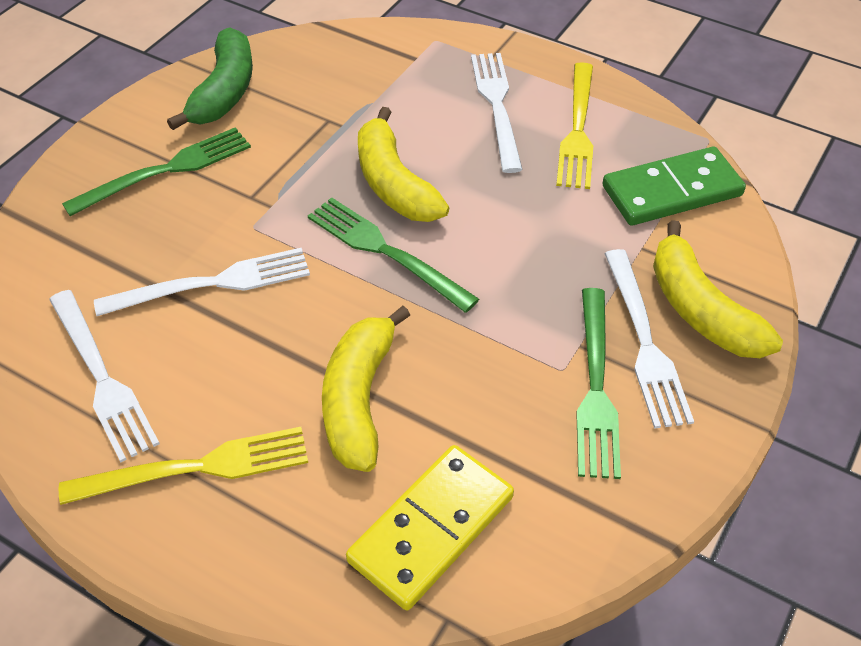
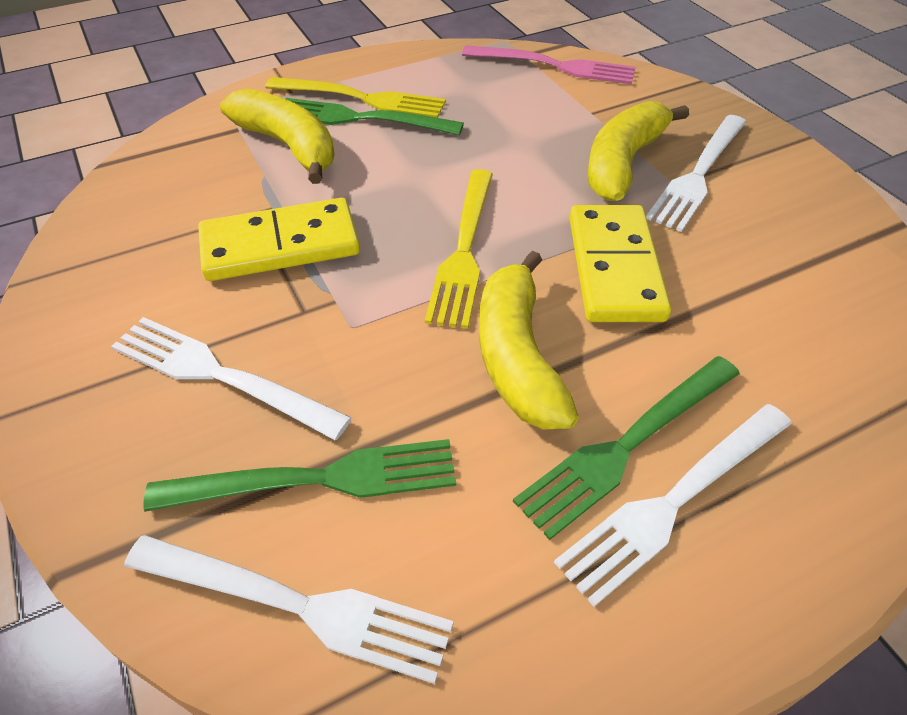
green banana: 1 -> 0
green domino: 1 -> 0
pink fork: 0 -> 1
yellow domino: 1 -> 2

